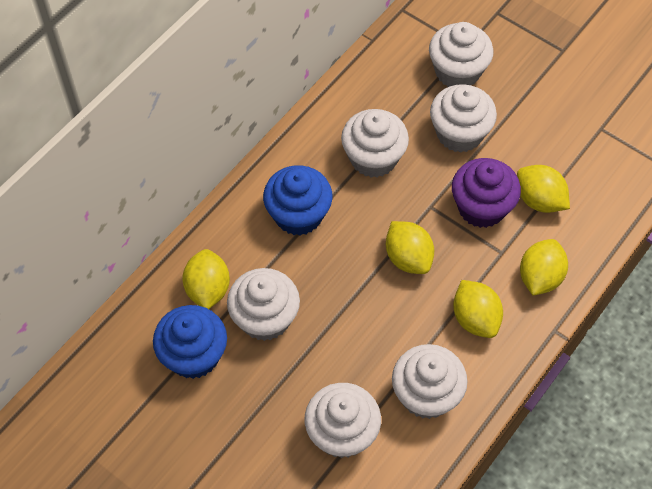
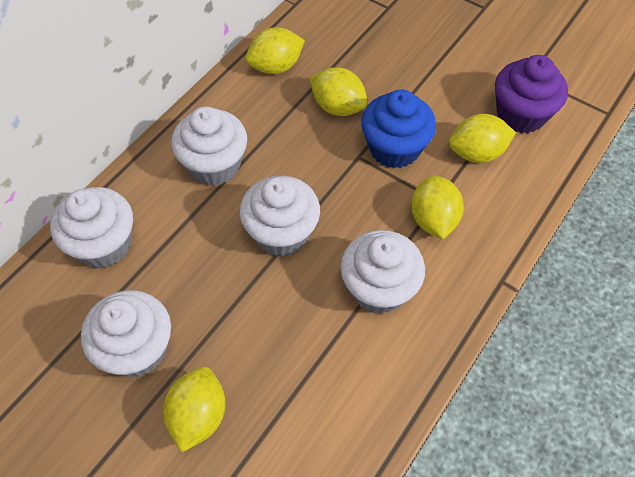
blue cupcake: 2 -> 1
white cupcake: 6 -> 5

